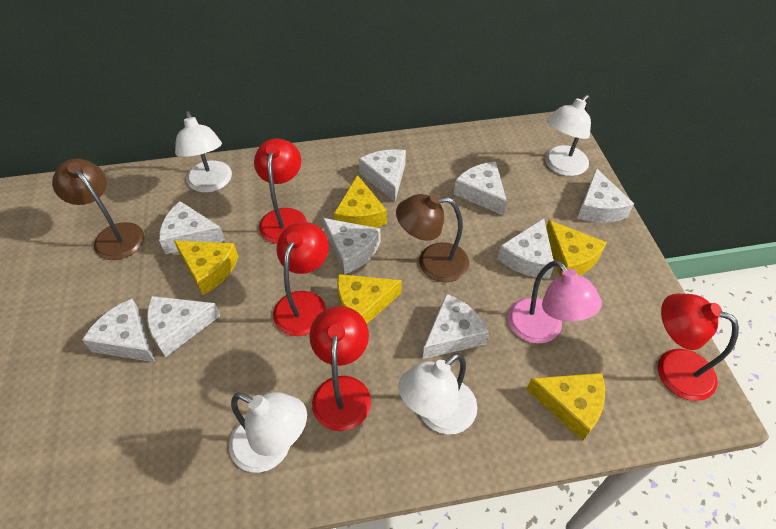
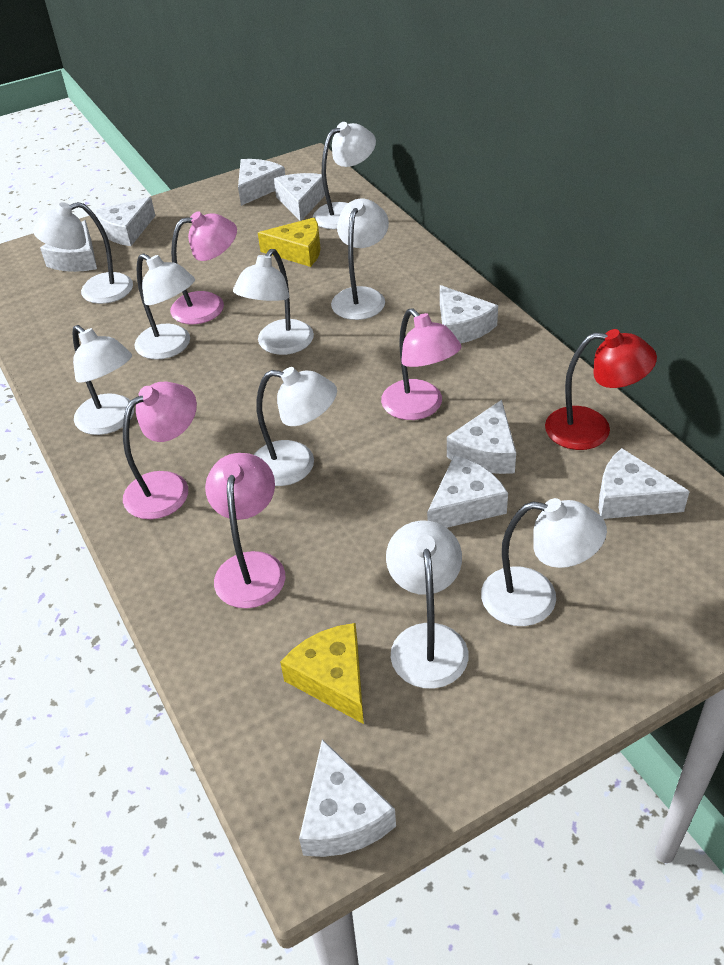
brown lamp: 2 -> 0
pink lamp: 1 -> 4
red lamp: 4 -> 1
white lamp: 4 -> 9
yellow cheese: 5 -> 2

